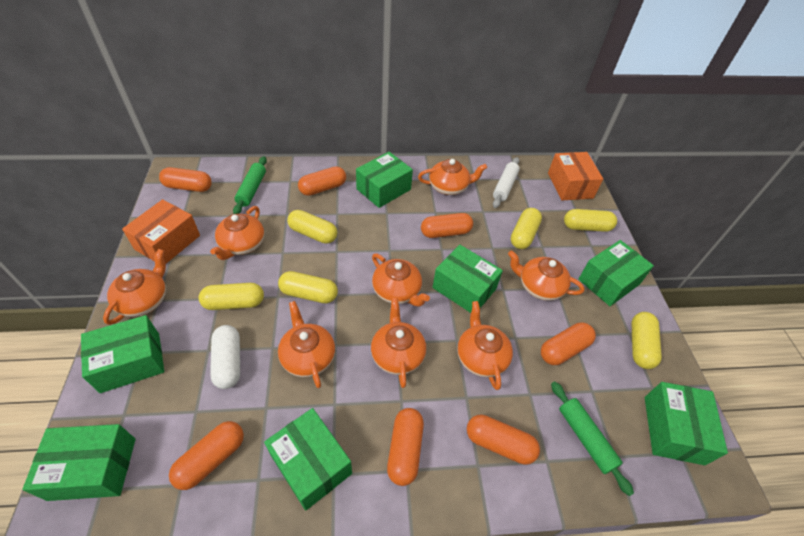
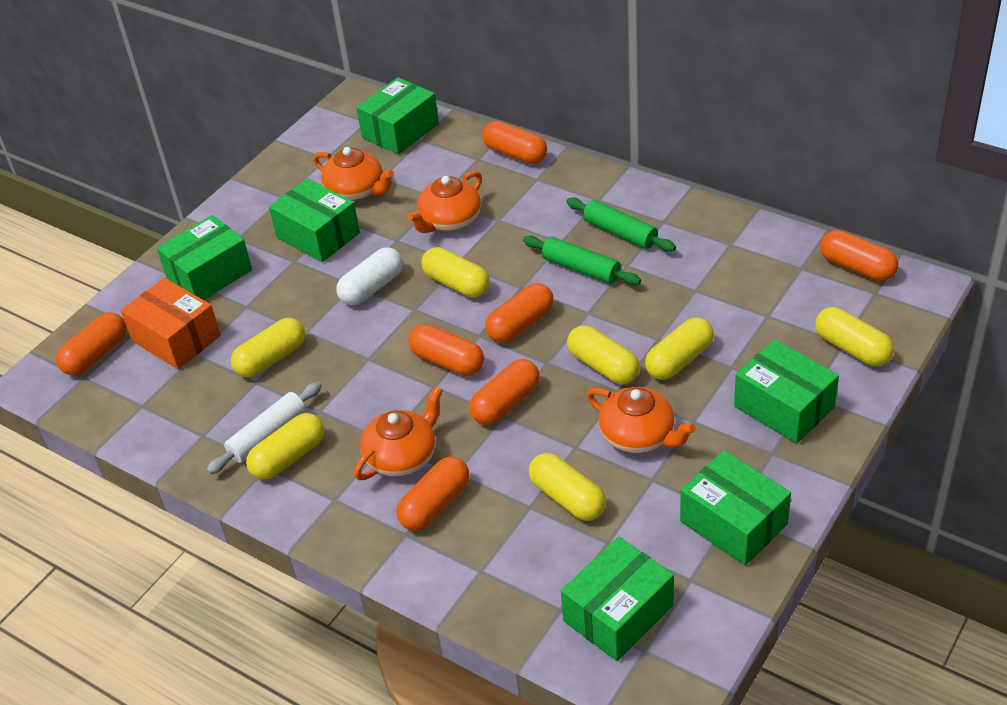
green box: 7 -> 6
orange box: 2 -> 1
orange teapot: 8 -> 4
yellow capsule: 6 -> 7

